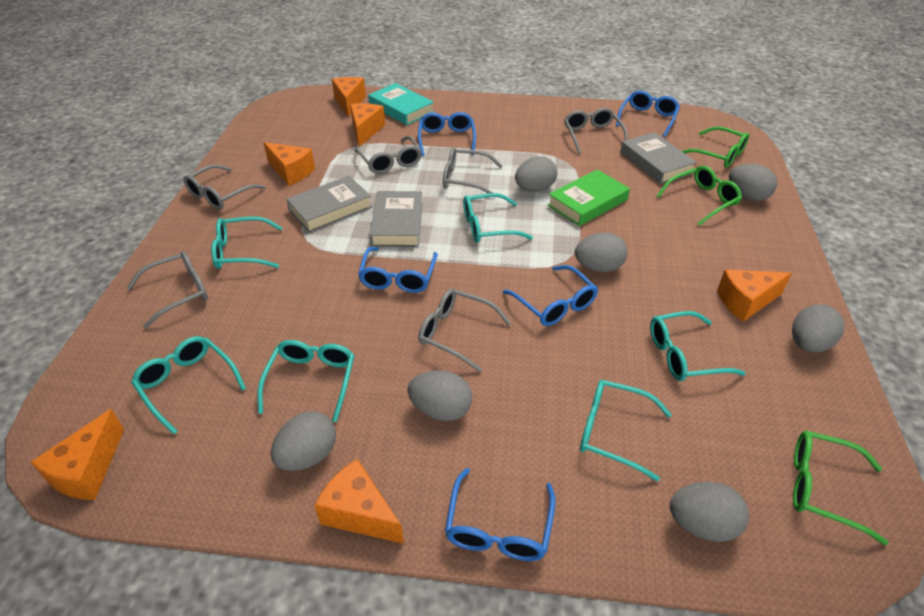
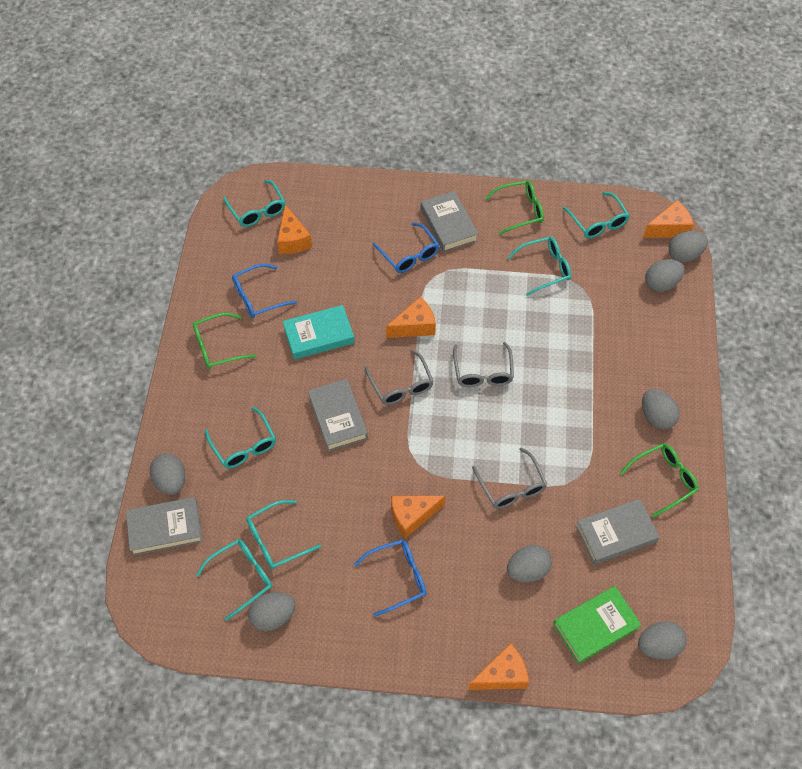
blue glasses: 5 -> 3
grey book: 3 -> 4
grey glasses: 6 -> 3
orange cheese: 6 -> 5

